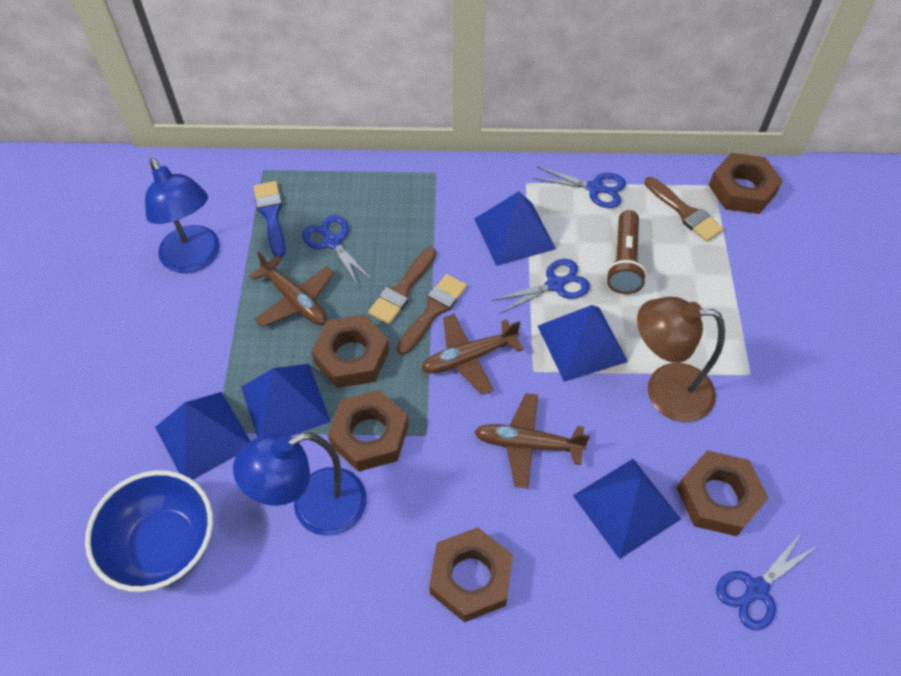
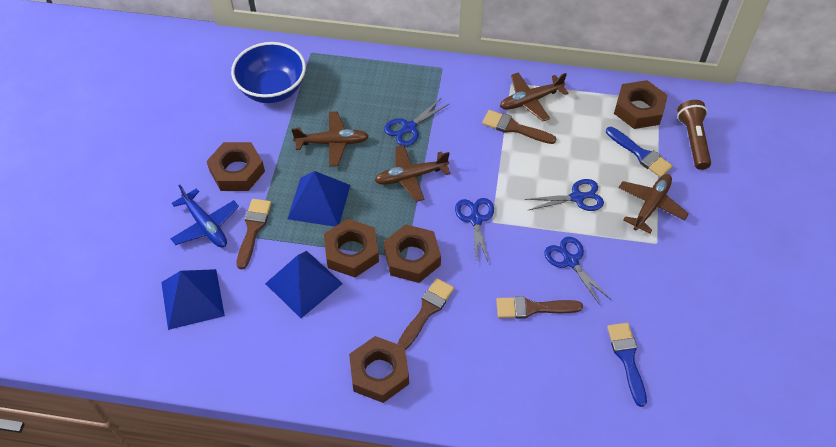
blue brush: 1 -> 2
blue lamp: 2 -> 0
blue plane: 0 -> 1
blue pyramid: 5 -> 3
brown brush: 3 -> 4
brown lamp: 1 -> 0
brown plane: 3 -> 4

